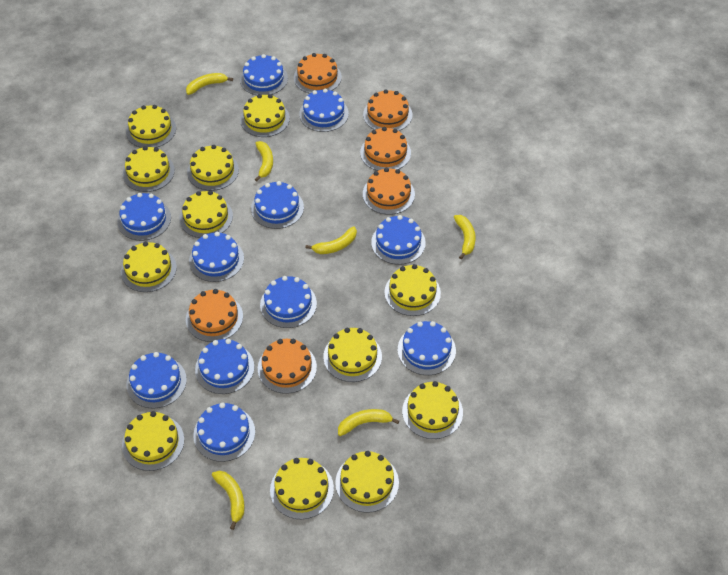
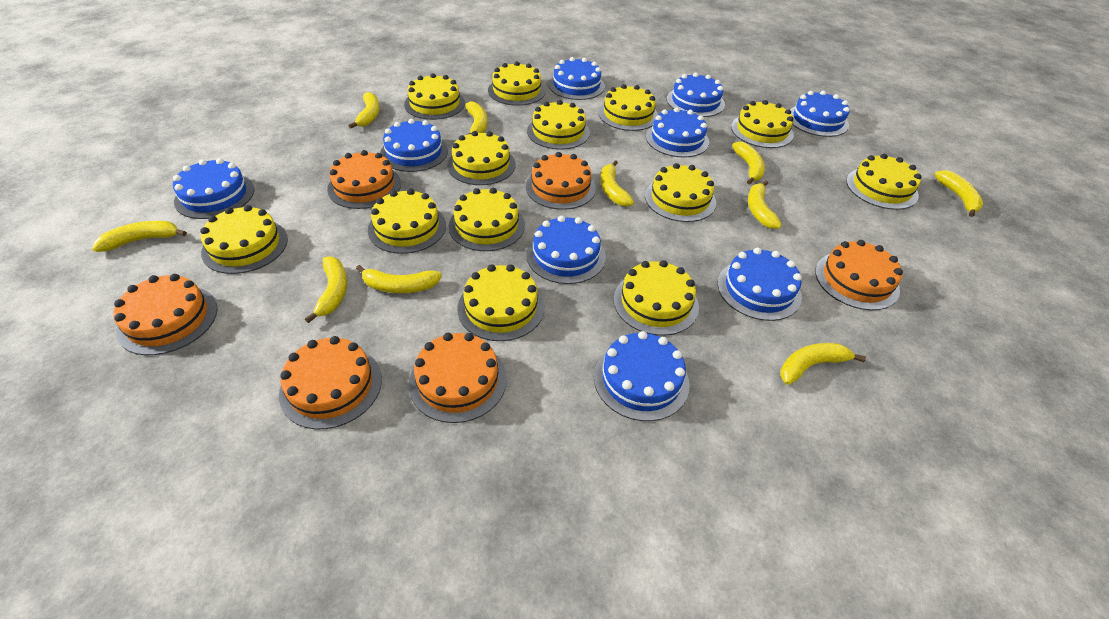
blue cake: 11 -> 9
yellow banana: 6 -> 10
yellow cake: 12 -> 13

